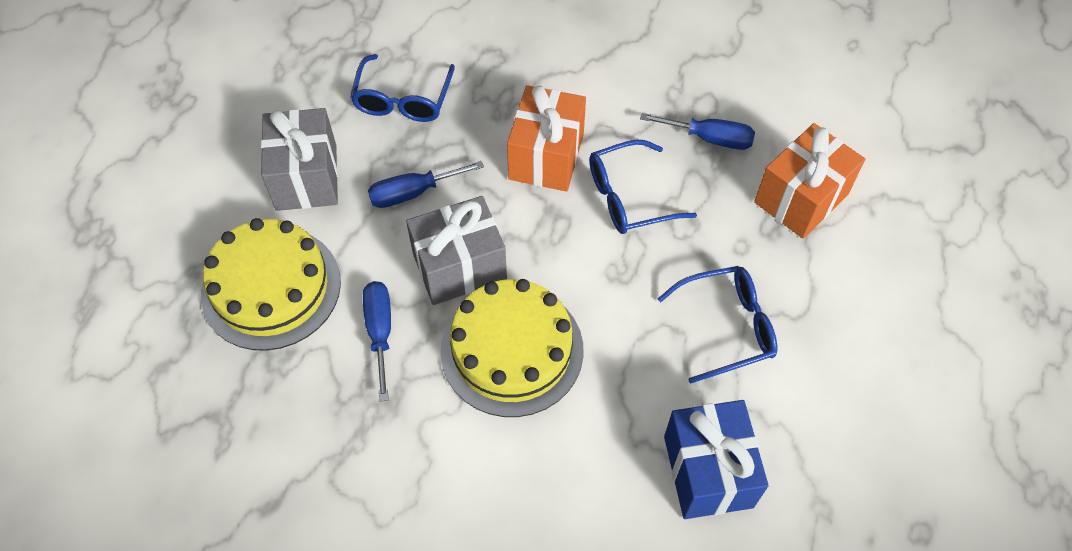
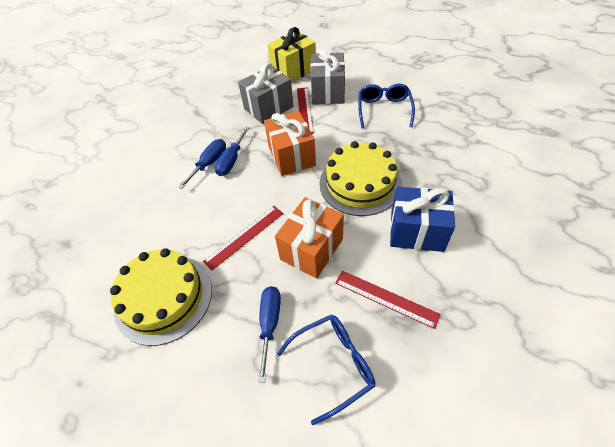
blue glasses: 3 -> 2
red ruler: 0 -> 3
yellow gift: 0 -> 1

